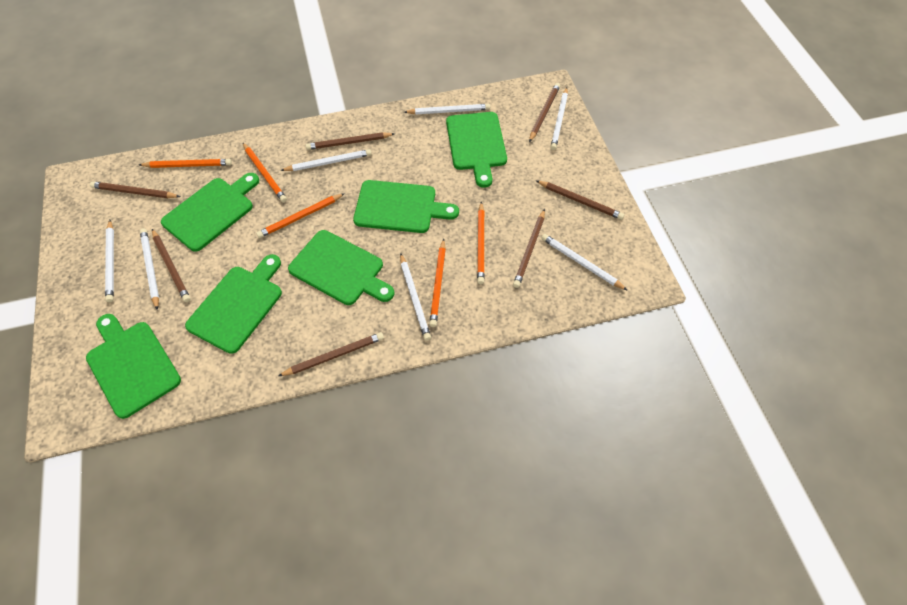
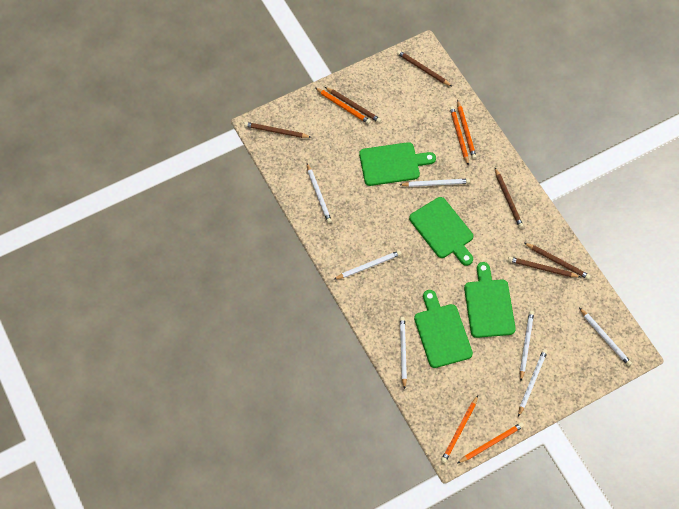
brown pencil: 7 -> 6
green cutting board: 6 -> 4

